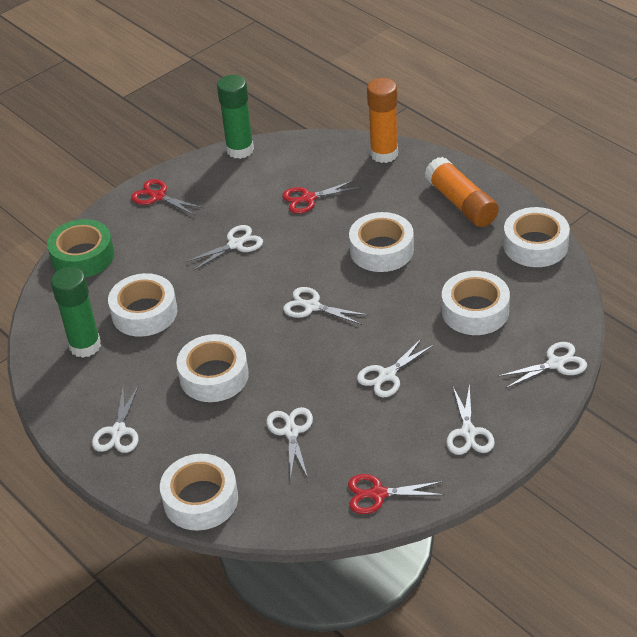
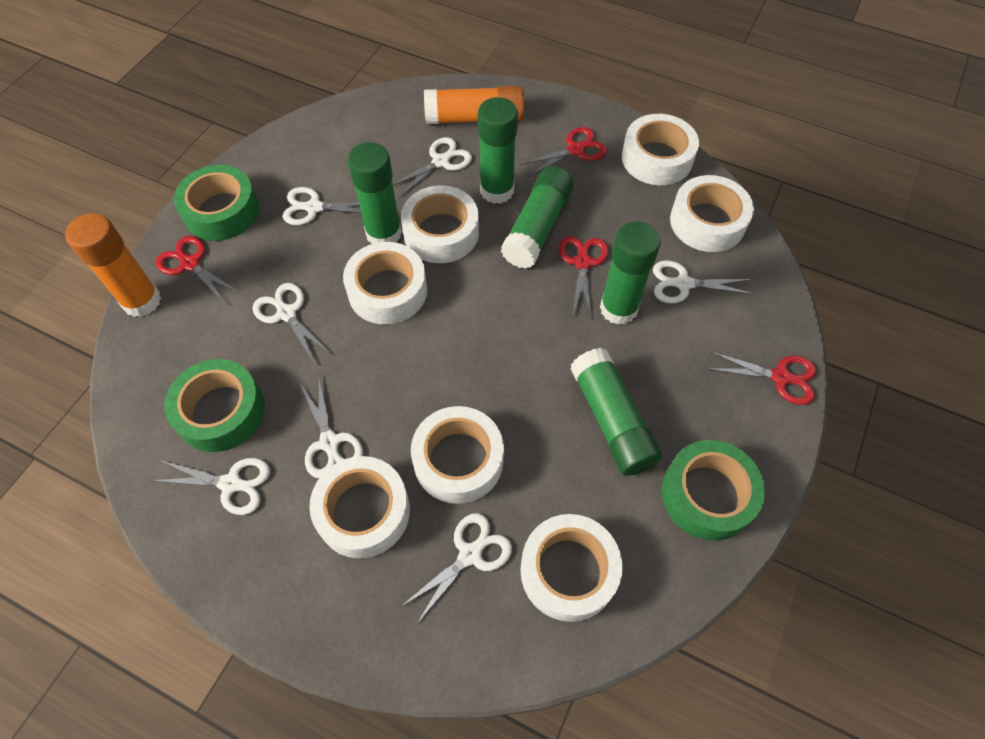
green glue stick: 2 -> 5
green tape: 1 -> 3
red scissors: 3 -> 4
white tape: 6 -> 7

